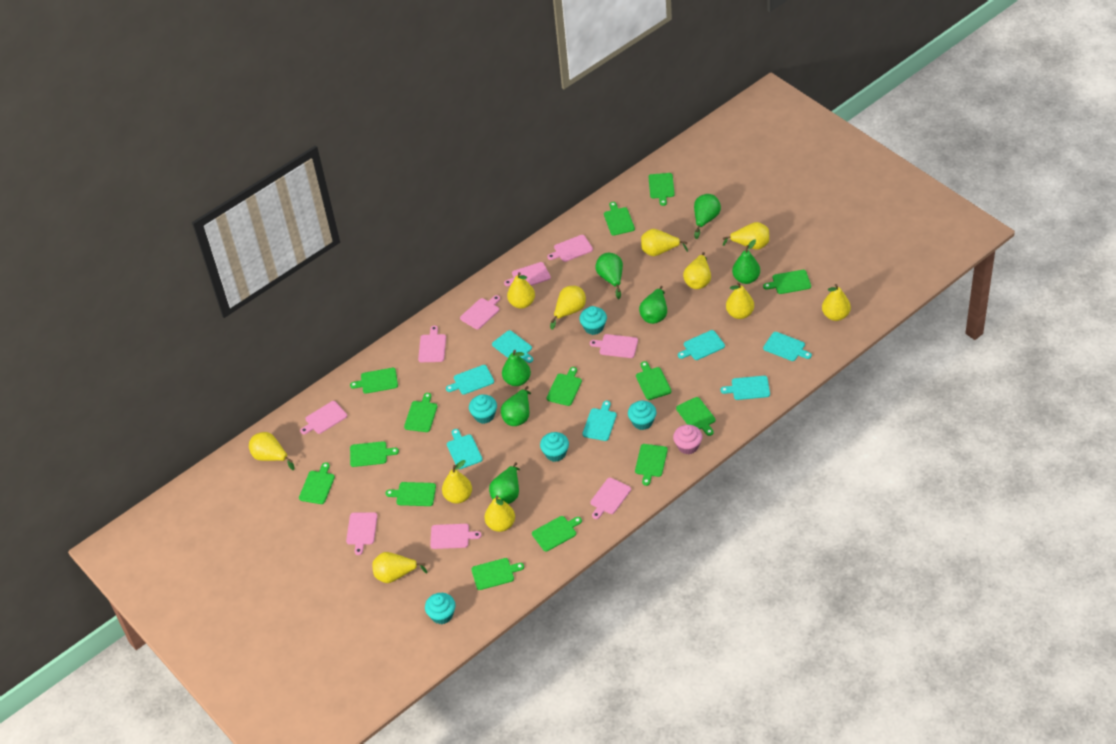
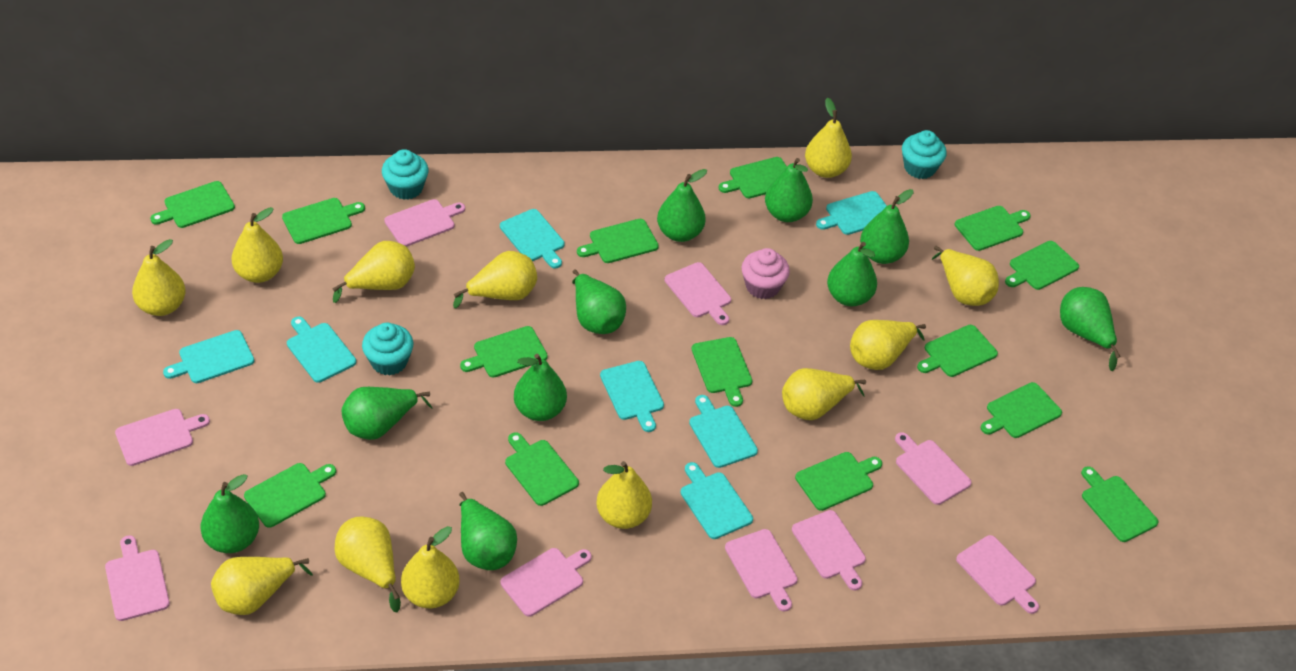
green pear: 7 -> 10
turquoise cupcake: 5 -> 3
yellow pear: 11 -> 12

